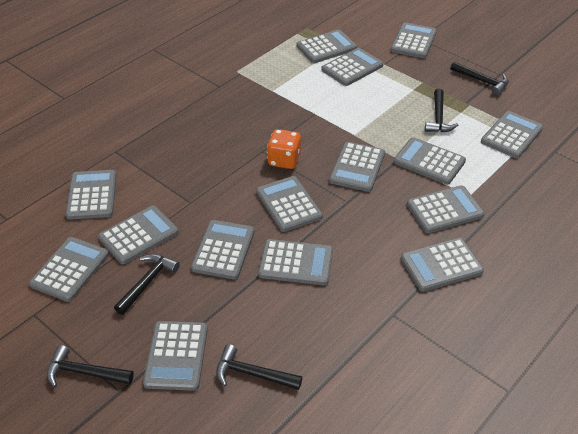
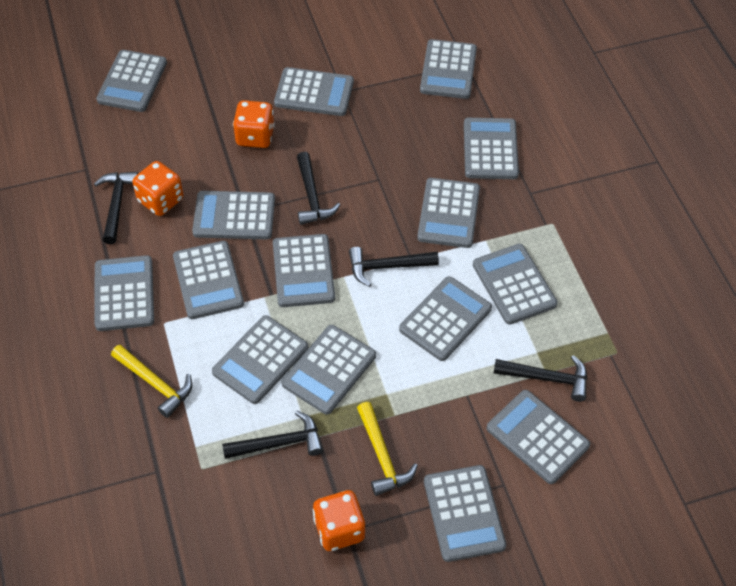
orange dice: 1 -> 3
yellow hammer: 0 -> 2

